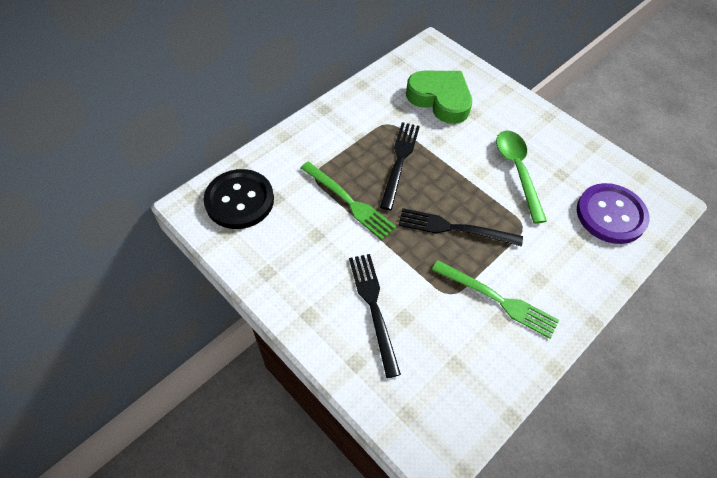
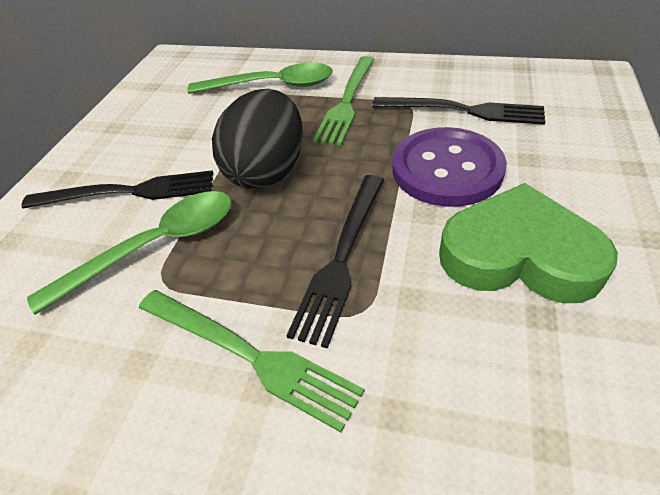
black button: 1 -> 0
black egg: 0 -> 1
green spoon: 1 -> 2

